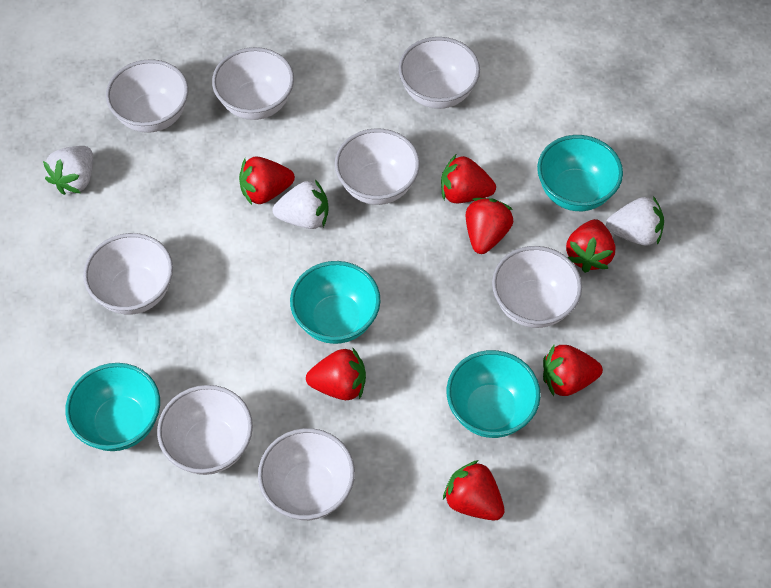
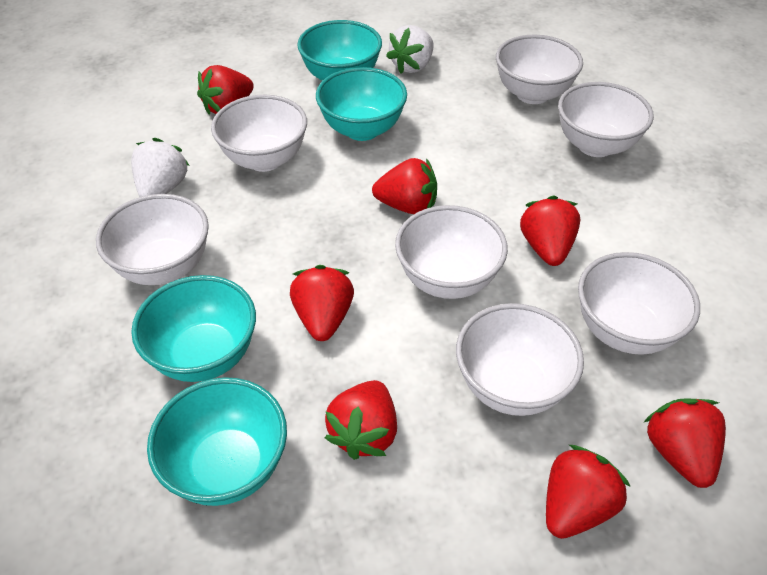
white bowl: 8 -> 7
white strawberry: 3 -> 2

